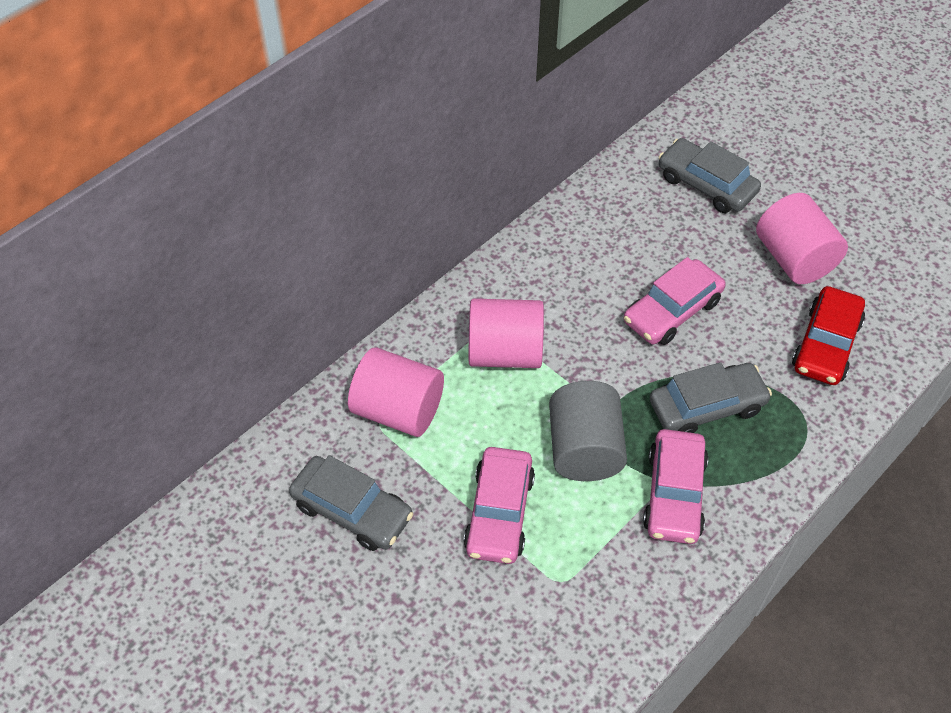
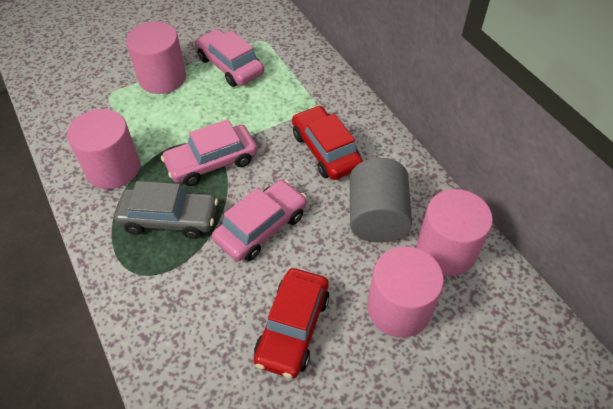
grey car: 3 -> 1
pink cylinder: 3 -> 4
red car: 1 -> 2

